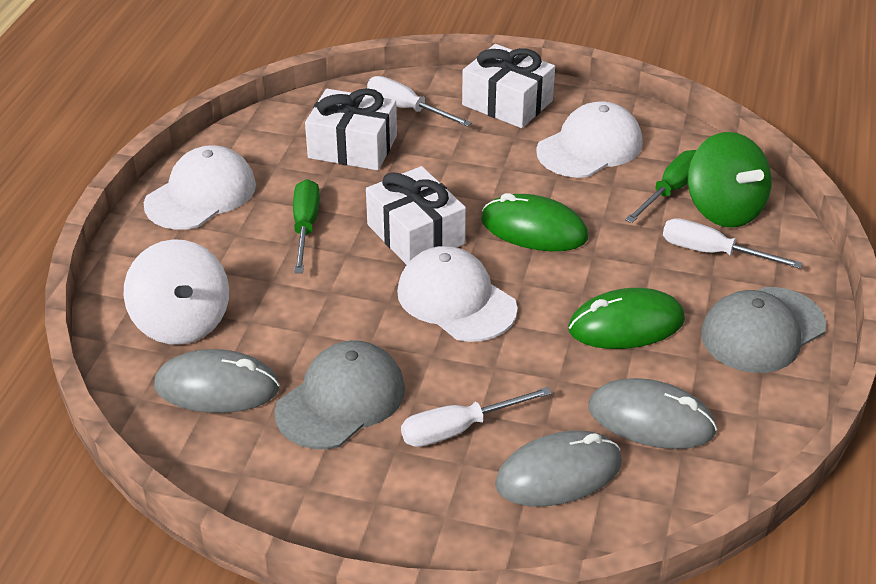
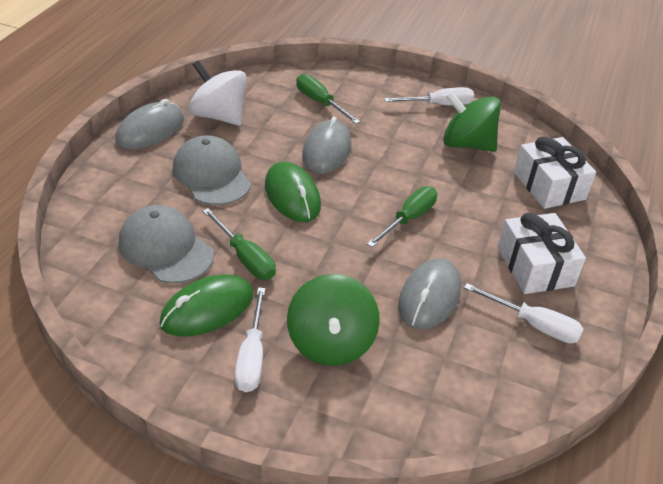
green screwdriver: 2 -> 3
green spinning top: 1 -> 2
white cap: 3 -> 0
white gift: 3 -> 2

